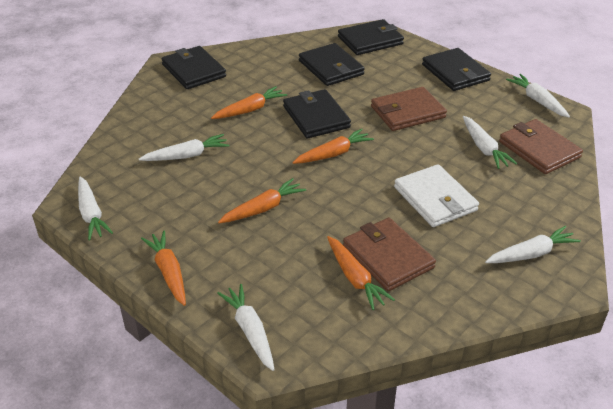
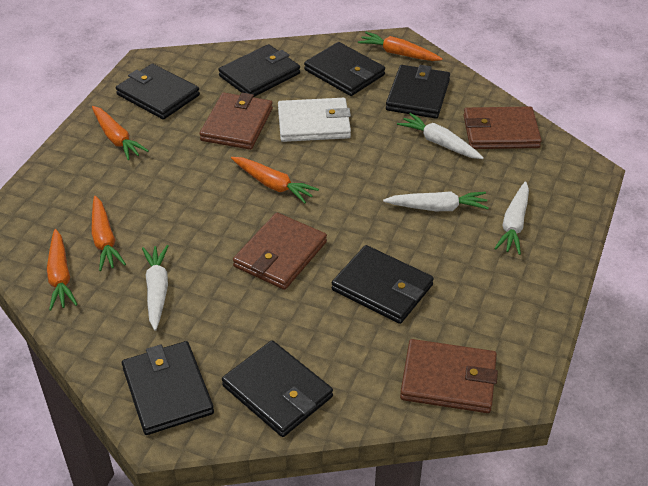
black wallet: 5 -> 7
brown wallet: 3 -> 4
white carrot: 6 -> 4

